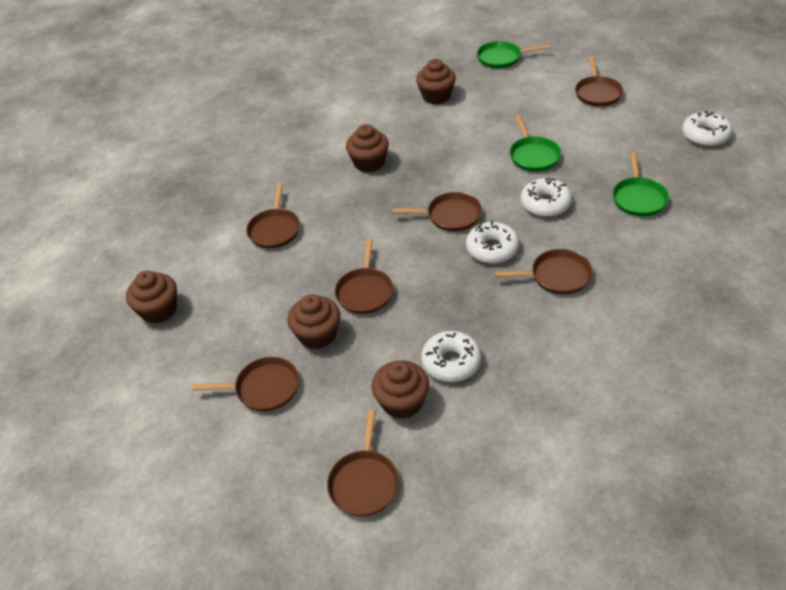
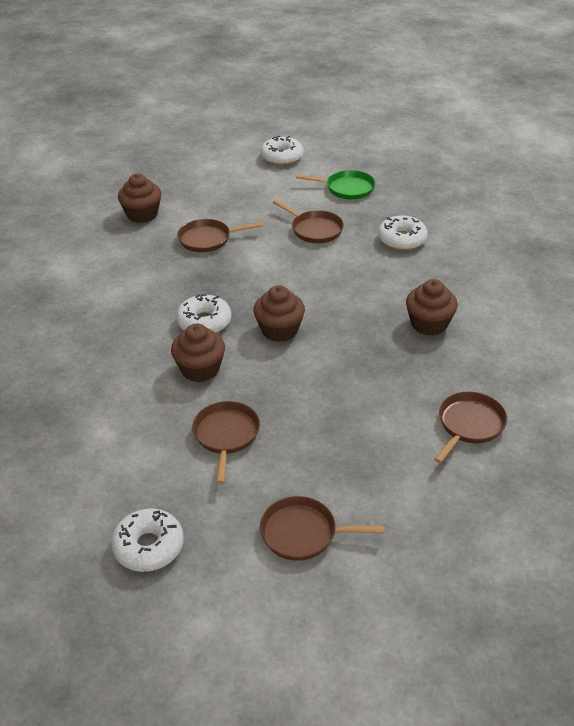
brown cupcake: 5 -> 4
brown pan: 7 -> 5
green pan: 3 -> 1

